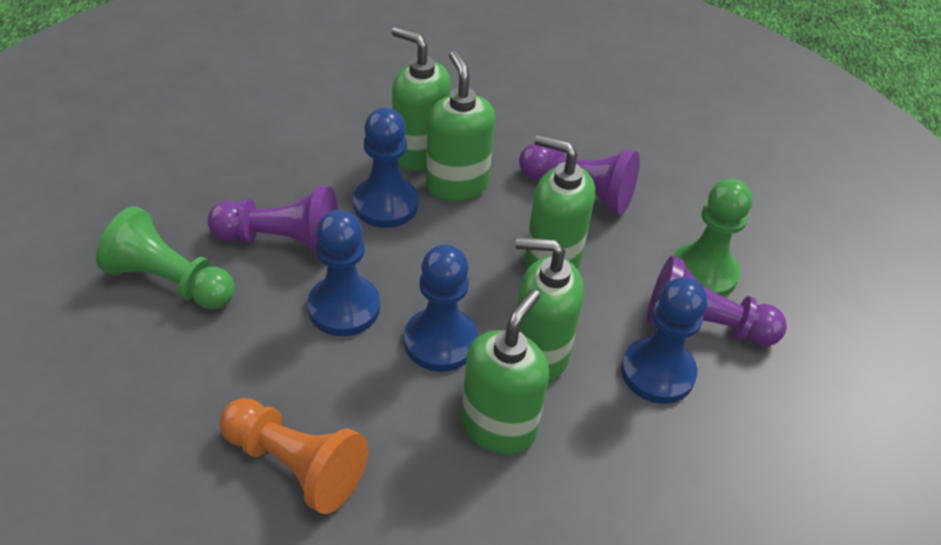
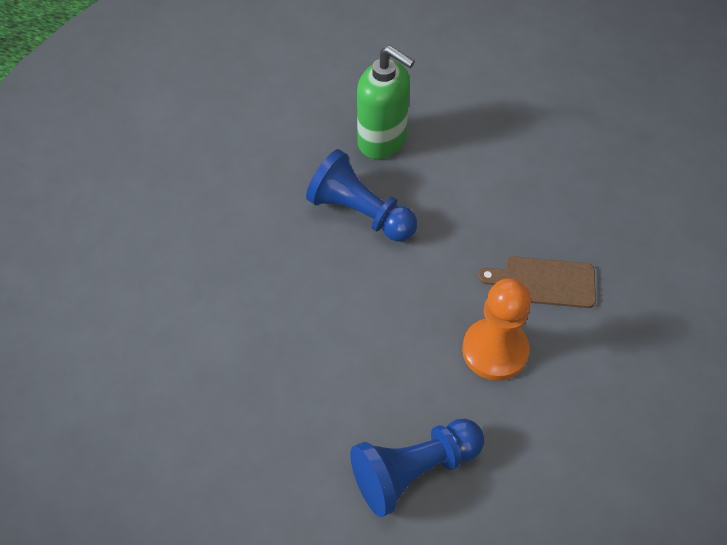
blue pawn: 4 -> 2
brown cutting board: 0 -> 1
green pawn: 2 -> 0
green soap dispenser: 5 -> 1
purple pawn: 3 -> 0

